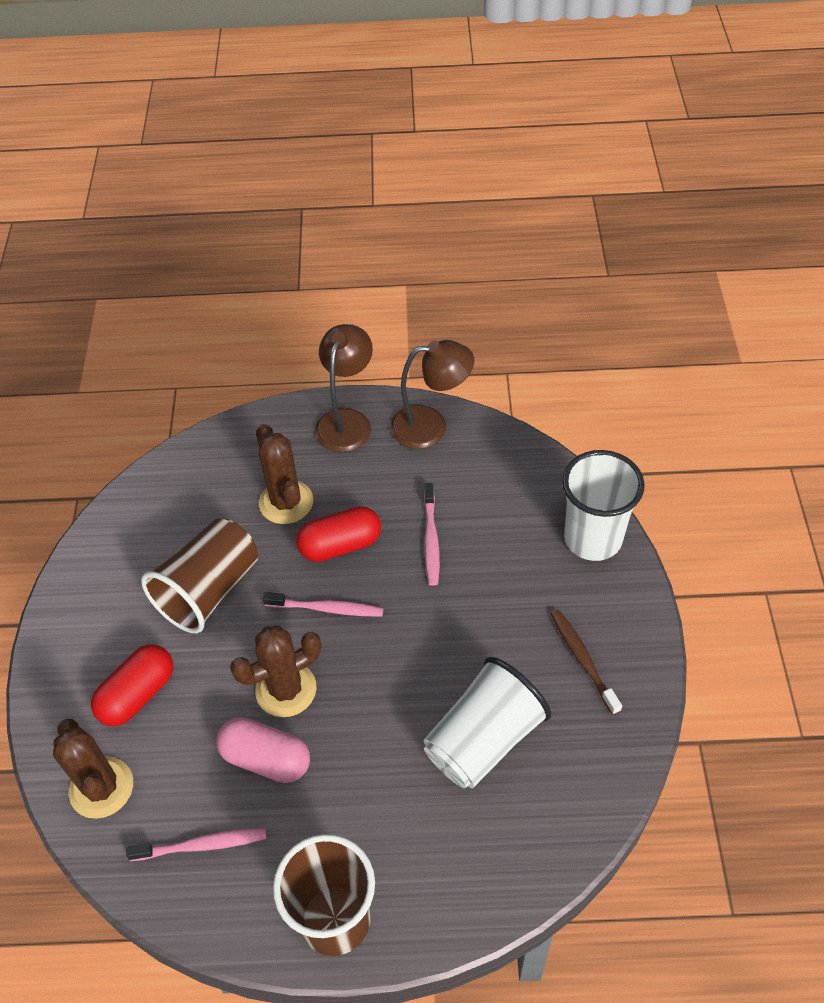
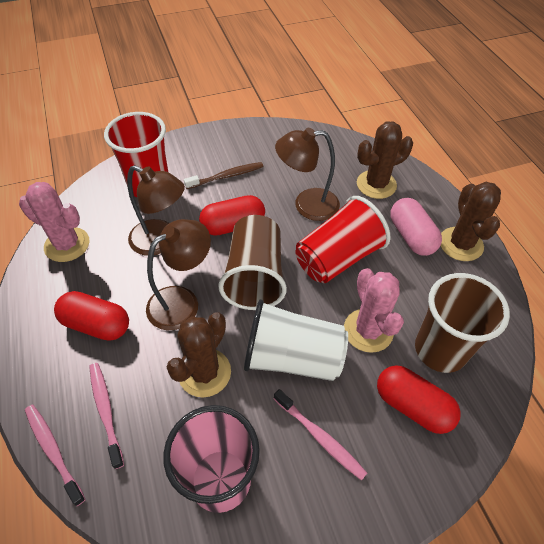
brown lamp: 2 -> 3
pink cactus: 0 -> 2
pink cup: 0 -> 1
red capsule: 2 -> 3
red cup: 0 -> 2
white cup: 2 -> 1

